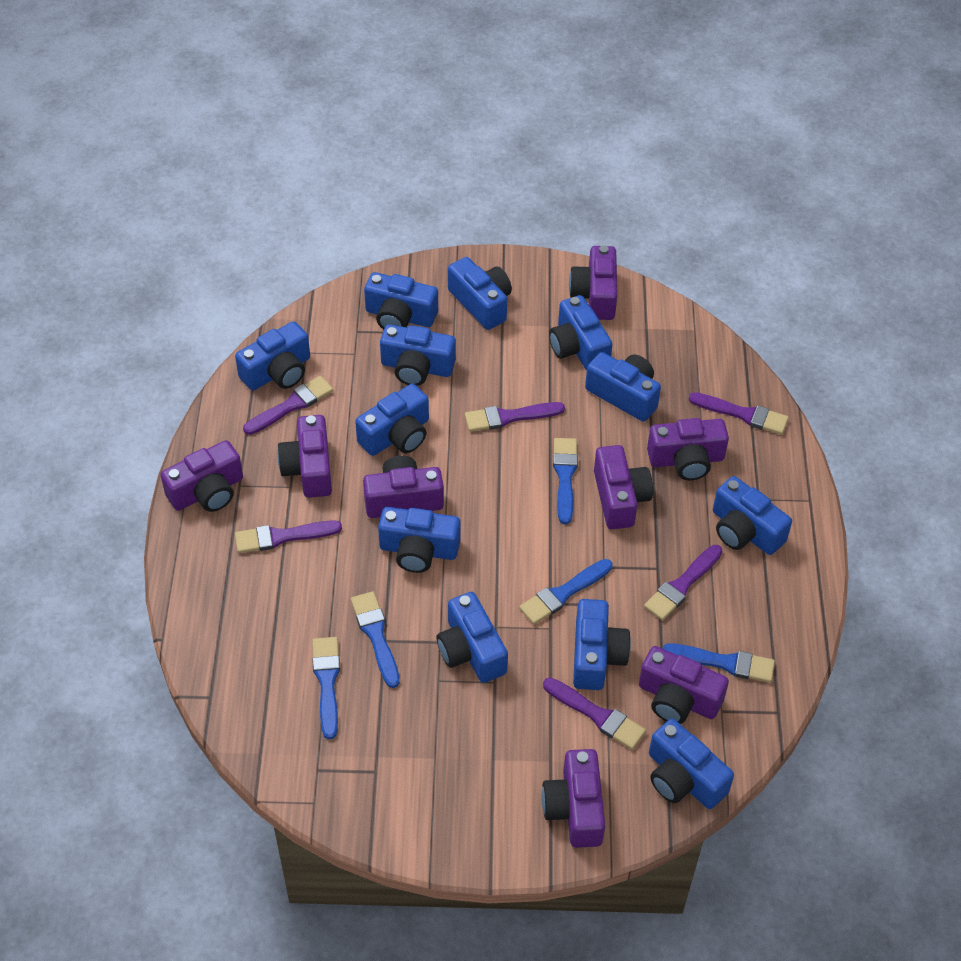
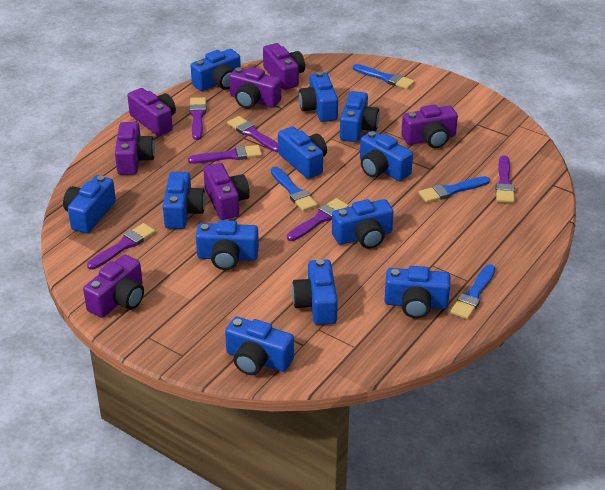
blue brush: 5 -> 4
purple camera: 8 -> 7

